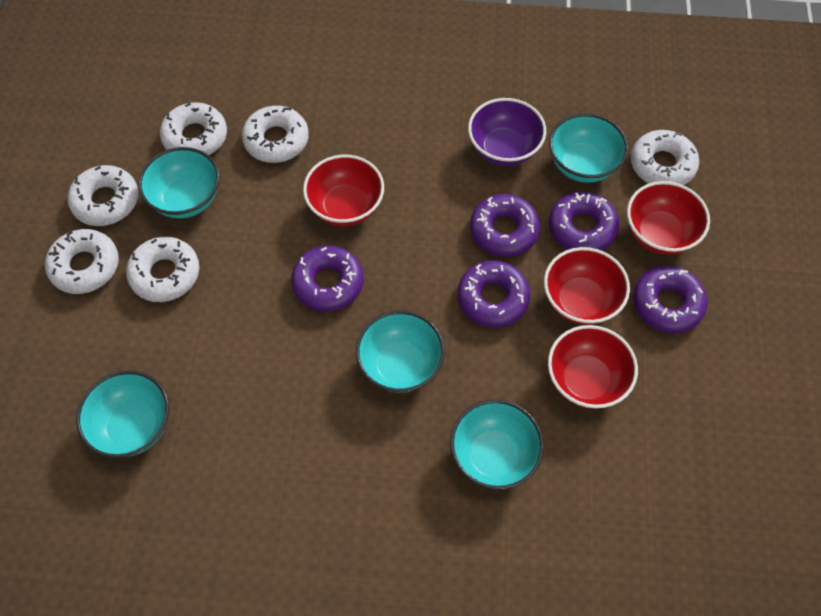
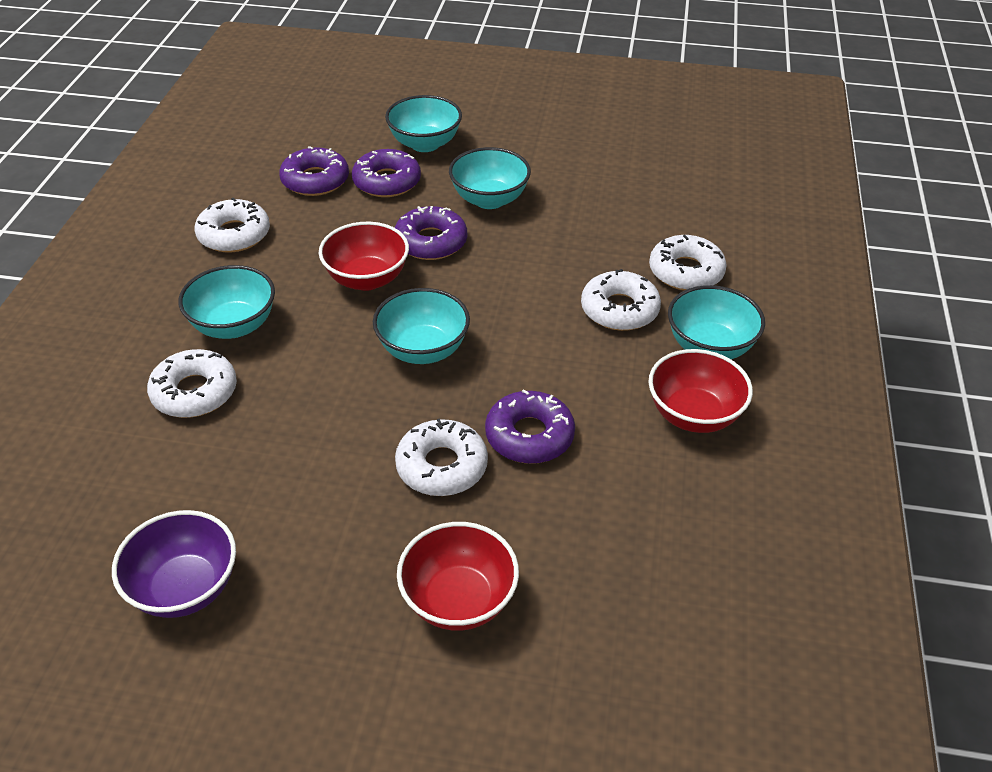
purple donut: 5 -> 4
red bowl: 4 -> 3
white donut: 6 -> 5

